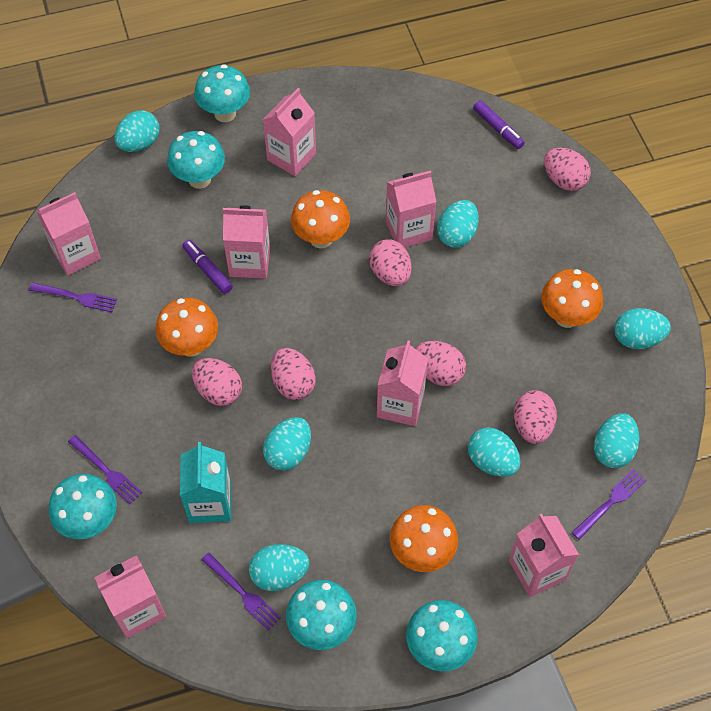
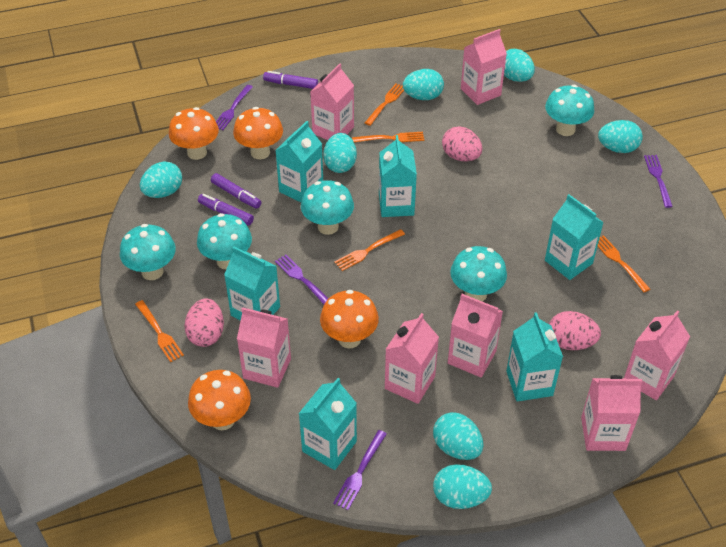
orange fork: 0 -> 5
pink egg: 6 -> 3
purple marker: 2 -> 3
turquoise carton: 1 -> 6

